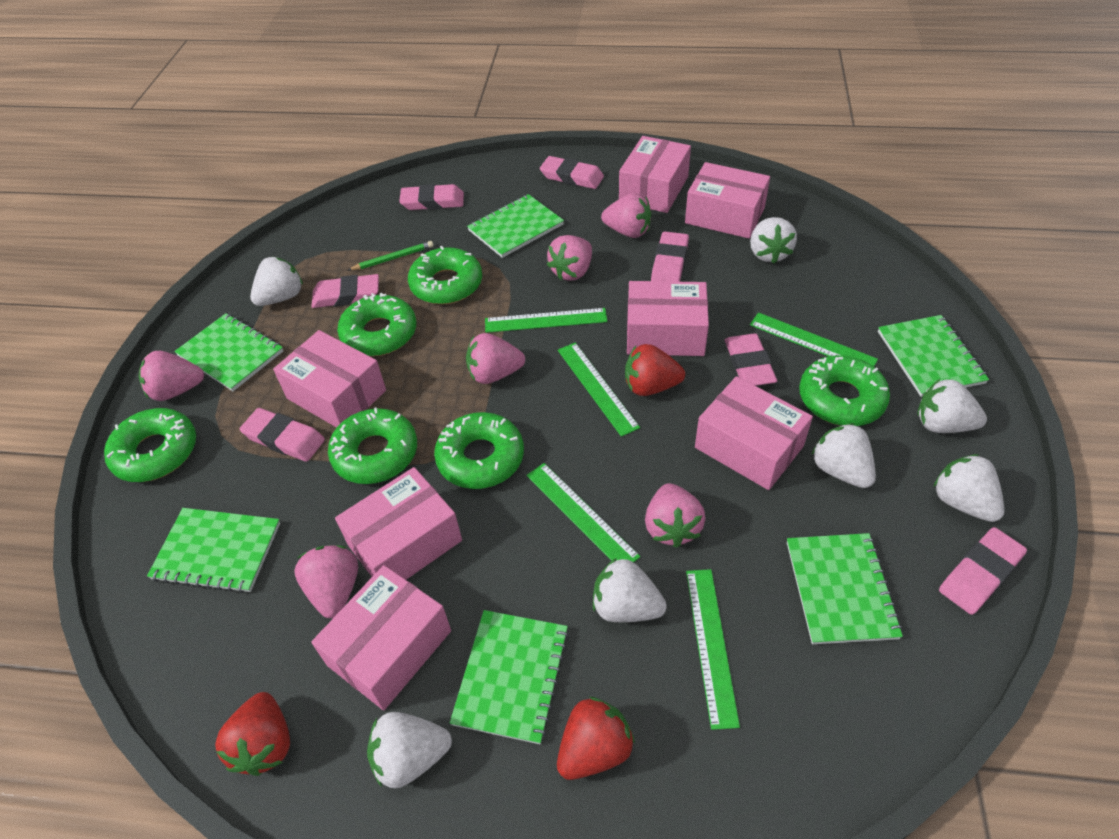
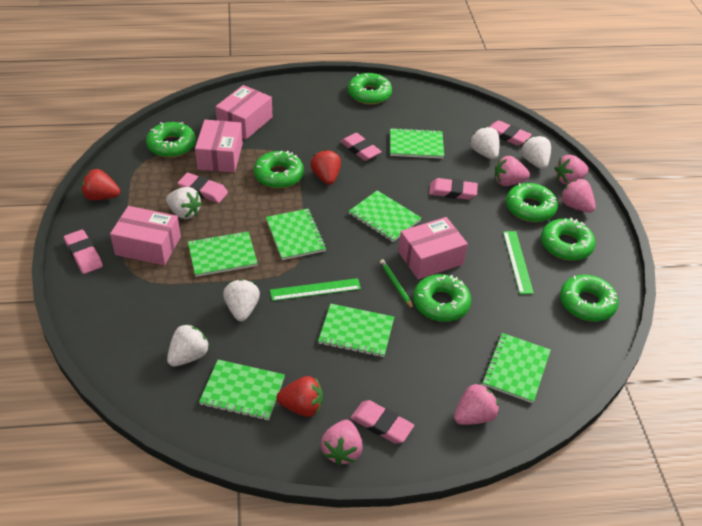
green donut: 6 -> 7
green notebook: 6 -> 7
green ruler: 5 -> 2
pink box: 7 -> 4
pink eraser: 7 -> 6
pink strawberry: 6 -> 5
white strawberry: 7 -> 5

